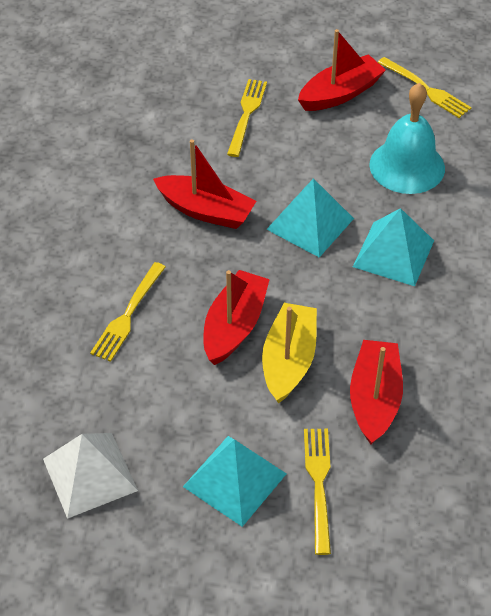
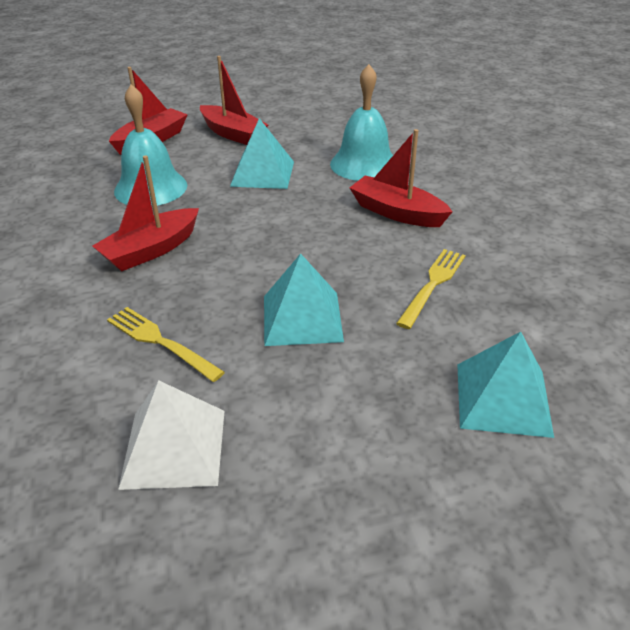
turquoise bell: 1 -> 2
yellow boat: 1 -> 0
yellow fork: 4 -> 2

